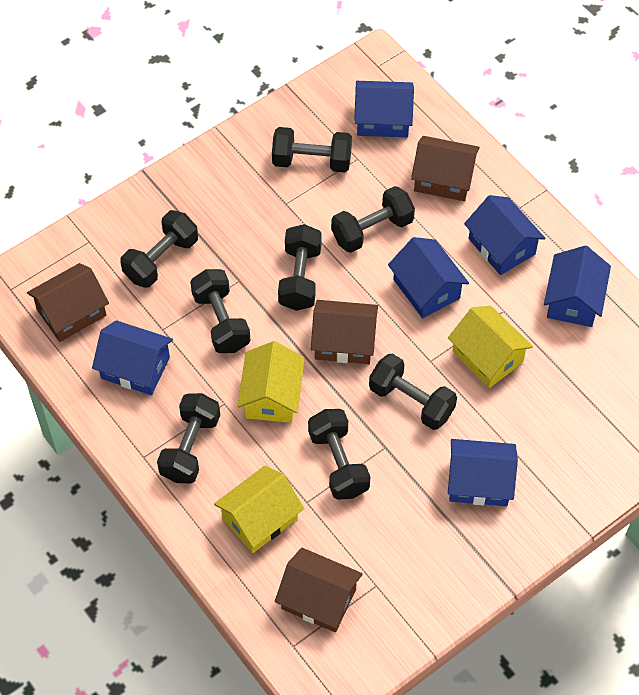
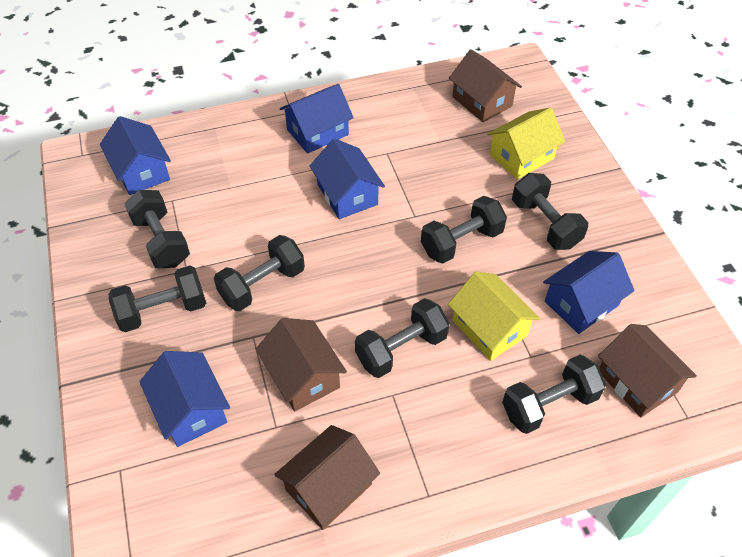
black dumbbell: 8 -> 7
blue house: 6 -> 5
yellow house: 3 -> 2

